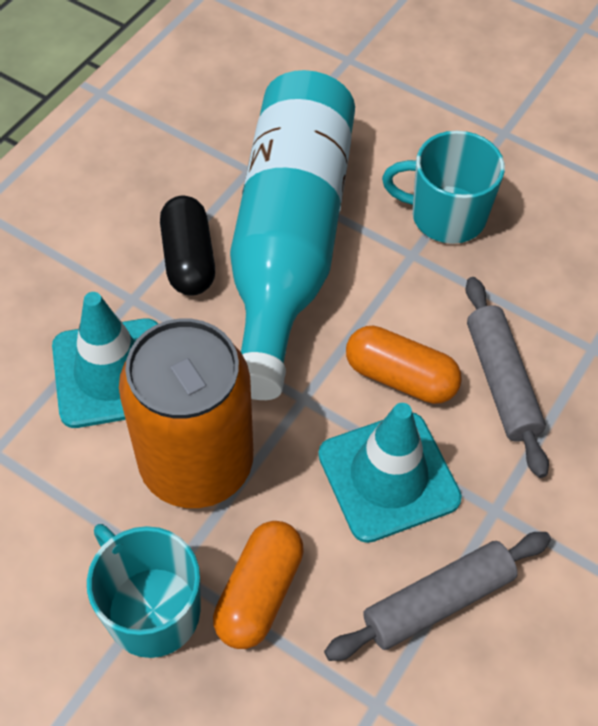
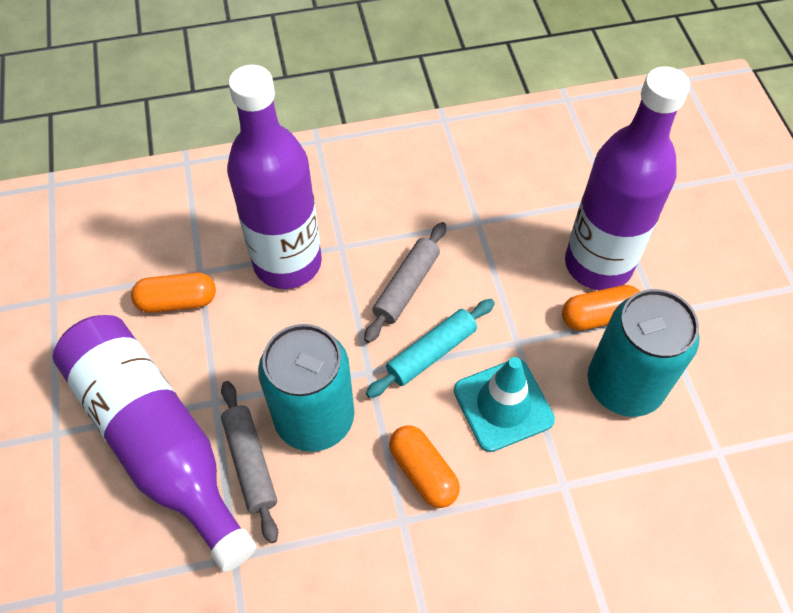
black capsule: 1 -> 0
orange can: 1 -> 0
orange capsule: 2 -> 3
purple bottle: 0 -> 3
turquoise bottle: 1 -> 0
turquoise can: 0 -> 2
turquoise mug: 2 -> 0
turquoise rolling pin: 0 -> 1
turquoise traffic cone: 2 -> 1

